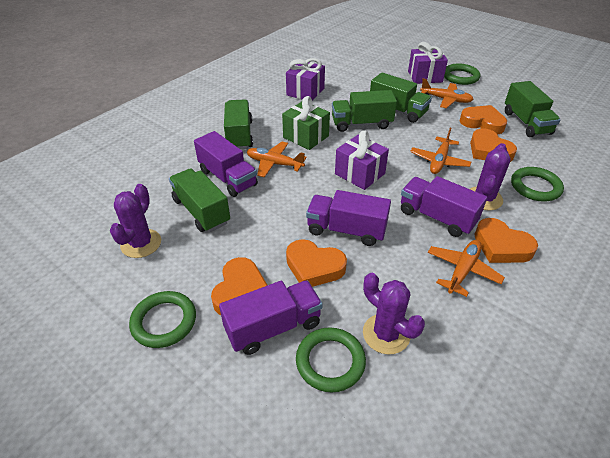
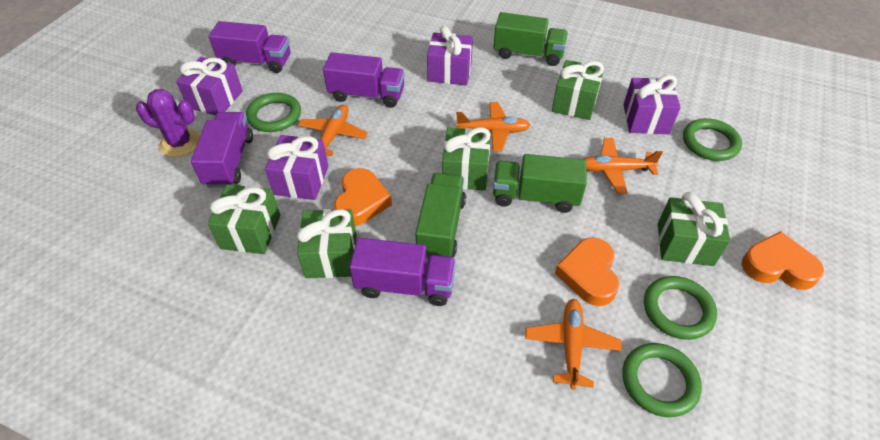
green gift: 1 -> 5
green truck: 5 -> 3
orange heart: 5 -> 3
purple cactus: 3 -> 1
purple gift: 3 -> 4

